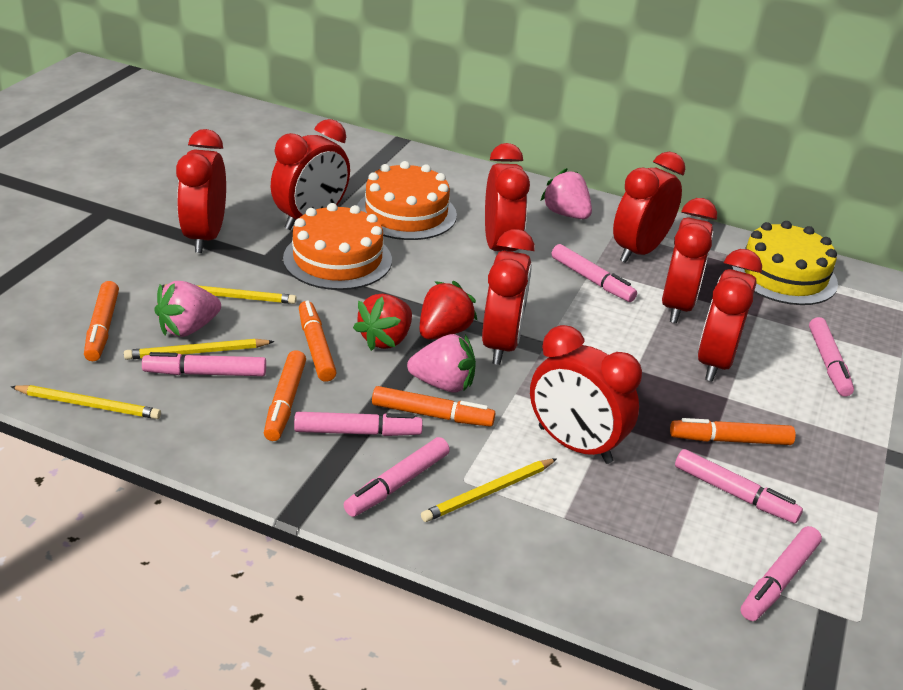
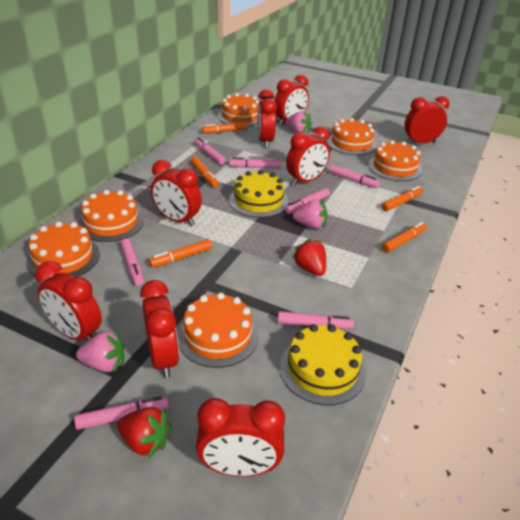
orange cake: 2 -> 6
yellow cake: 1 -> 2
yellow pencil: 4 -> 0

